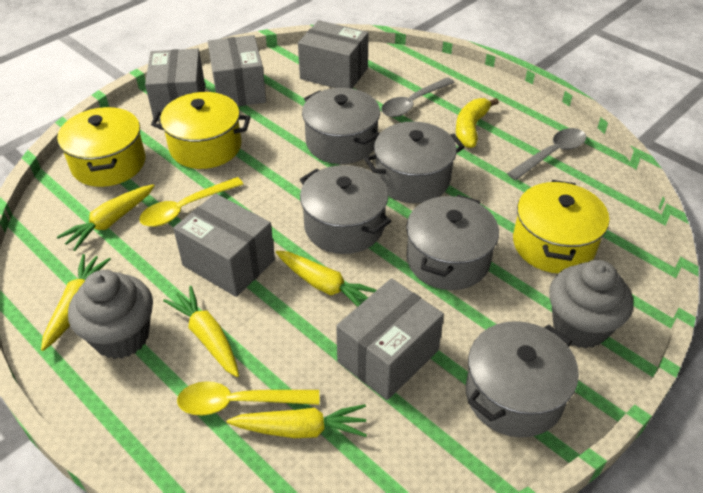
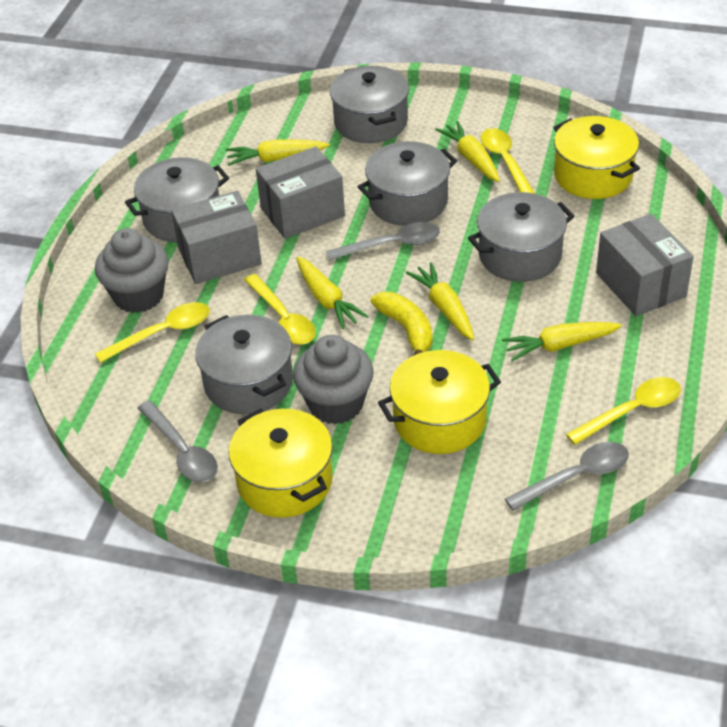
grey box: 5 -> 3
grey spoon: 2 -> 3
yellow spoon: 2 -> 4

